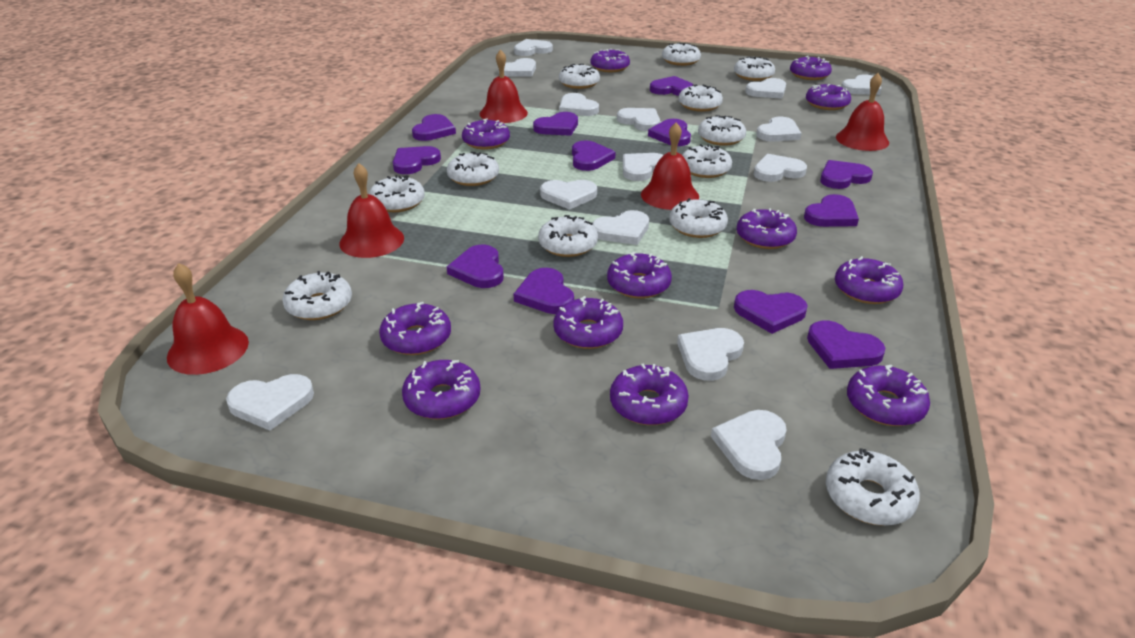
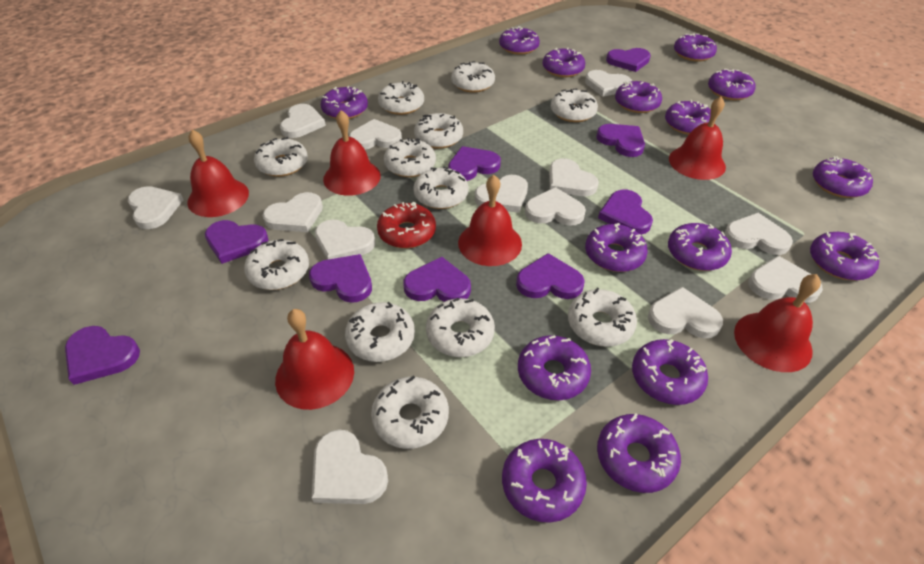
purple donut: 12 -> 15
purple heart: 12 -> 9
red bell: 5 -> 6
red donut: 0 -> 1
white heart: 14 -> 13

